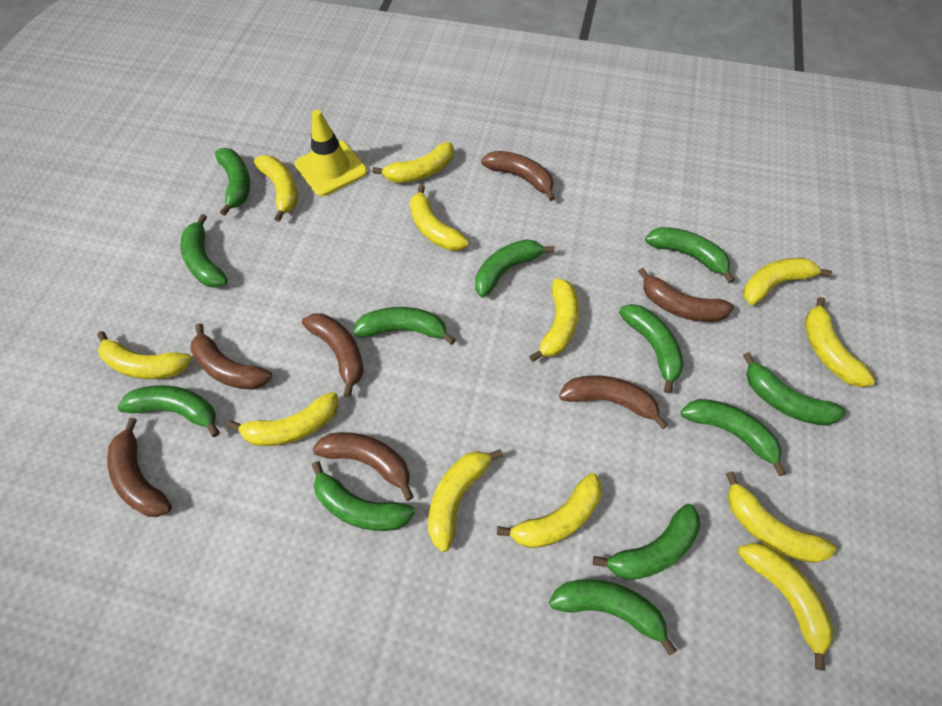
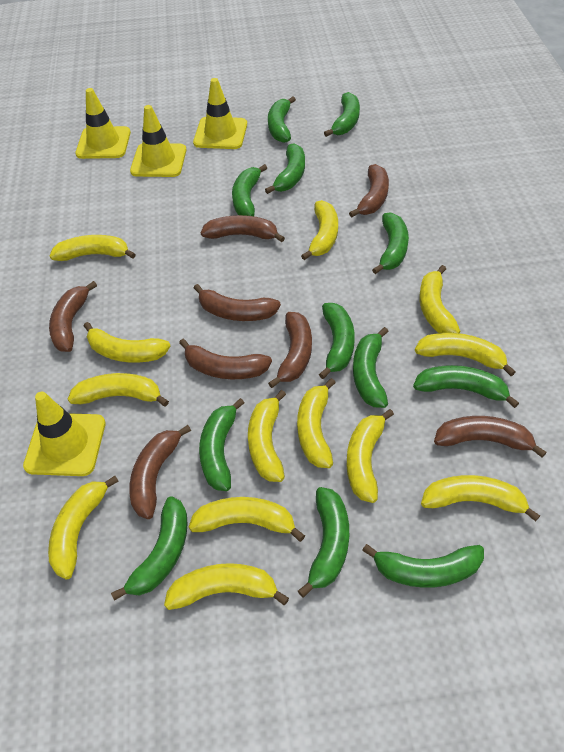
brown banana: 7 -> 8
yellow banana: 12 -> 13
yellow traffic cone: 1 -> 4

